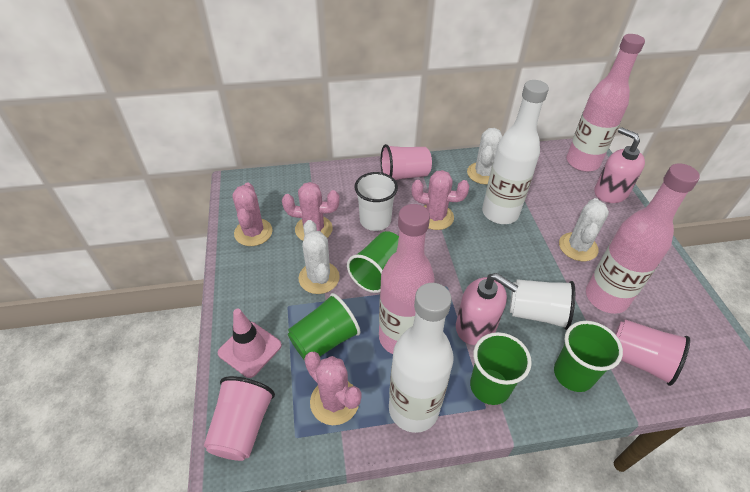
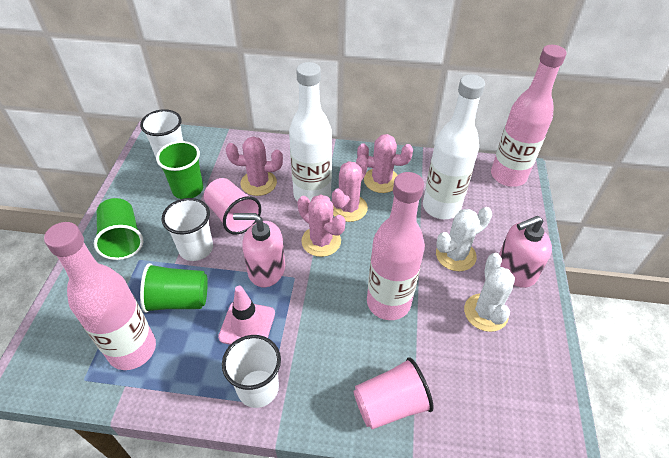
green cup: 4 -> 3
pink cup: 3 -> 2
white cactus: 3 -> 2
white cup: 2 -> 3

